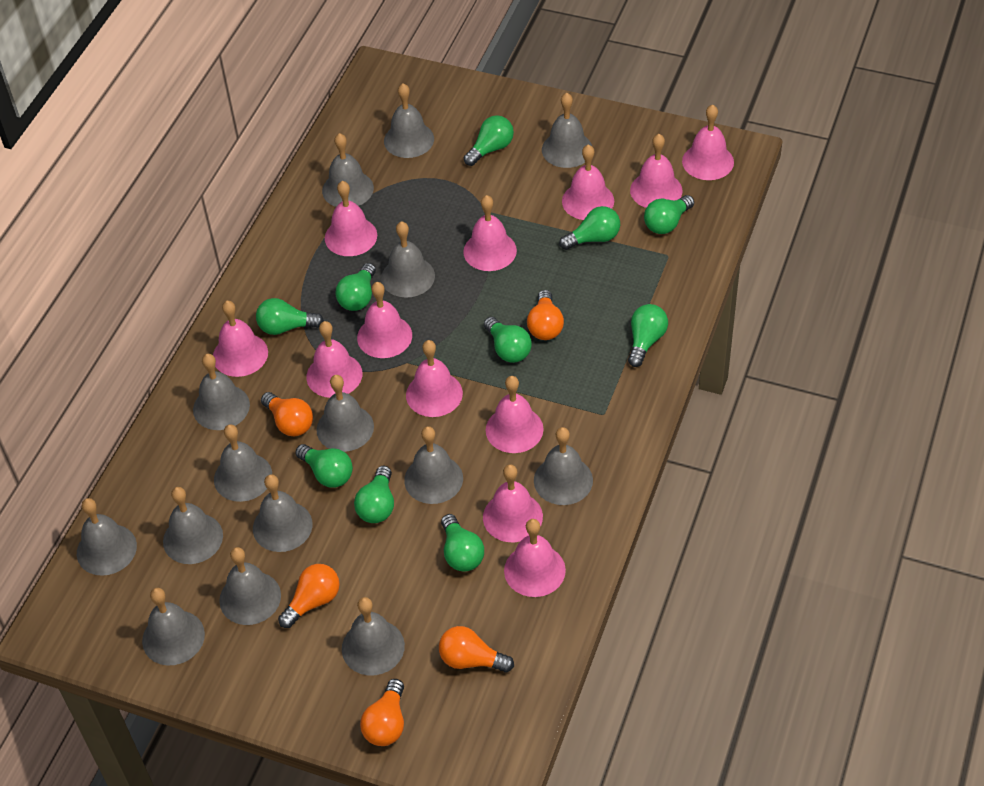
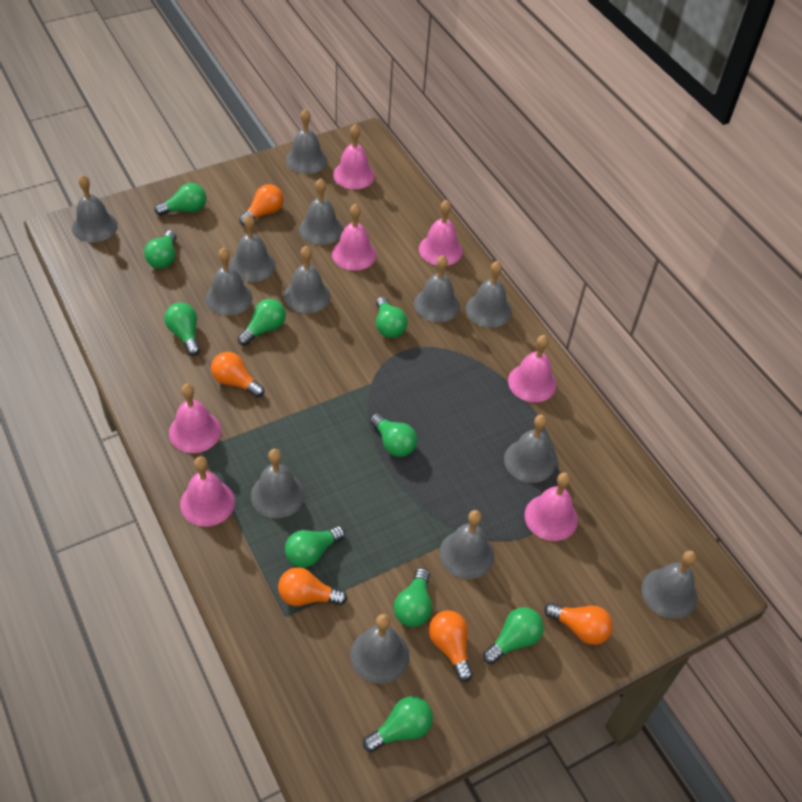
grey bell: 15 -> 13
pink bell: 12 -> 7

